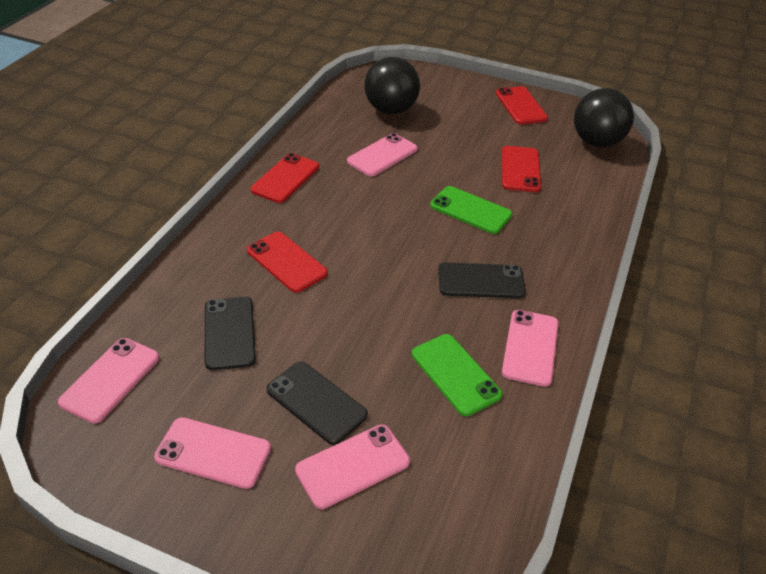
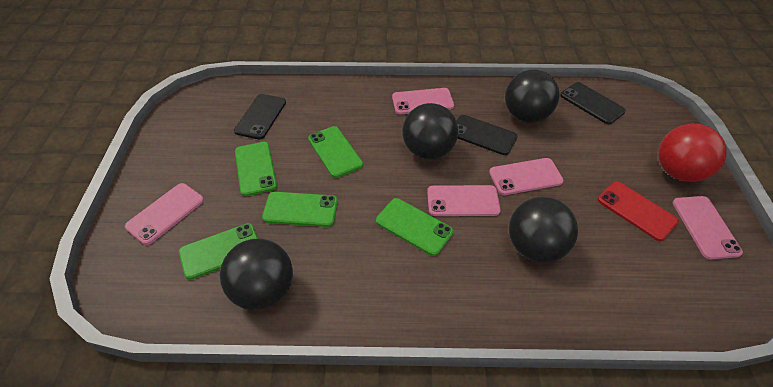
black ball: 2 -> 4
green phone: 2 -> 5
red ball: 0 -> 1
red phone: 4 -> 1

